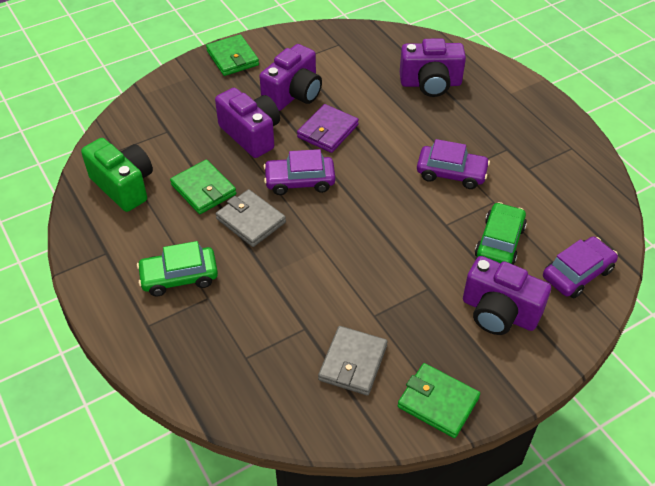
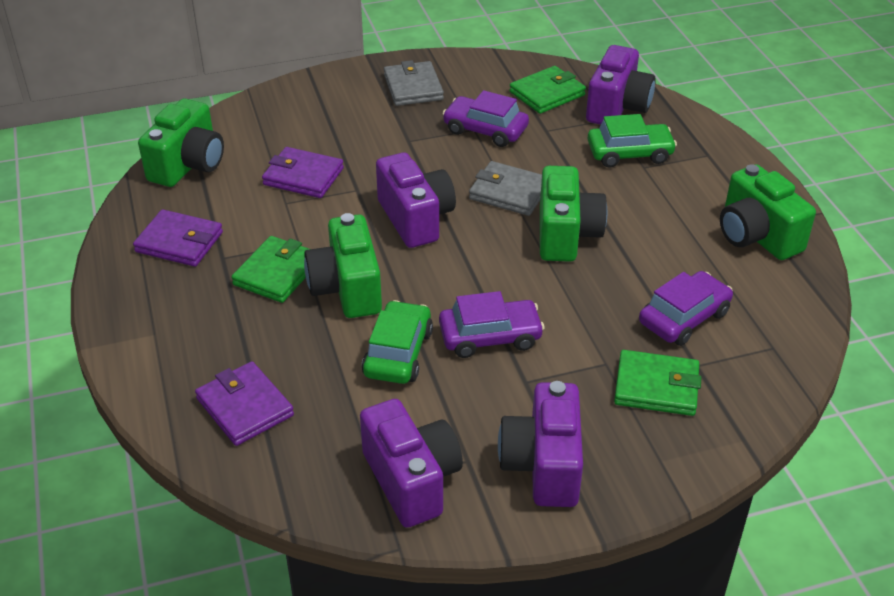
green camera: 1 -> 4
purple wallet: 1 -> 3

